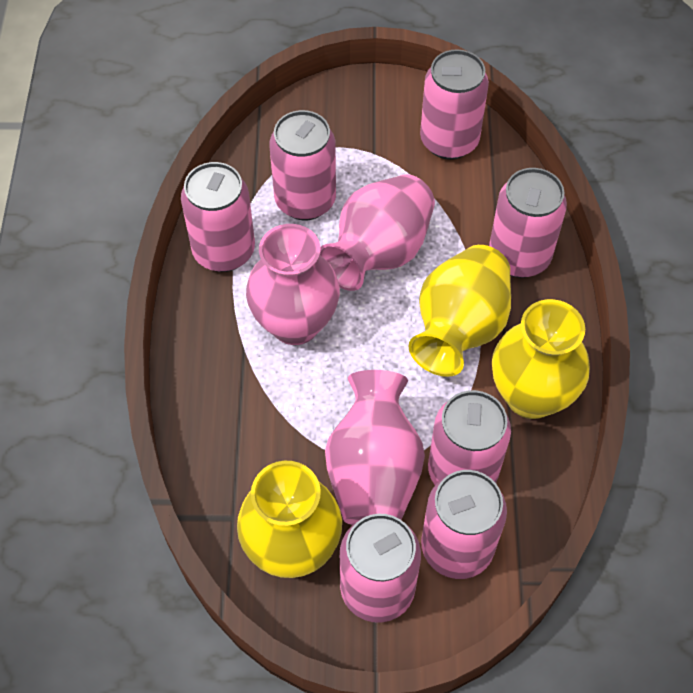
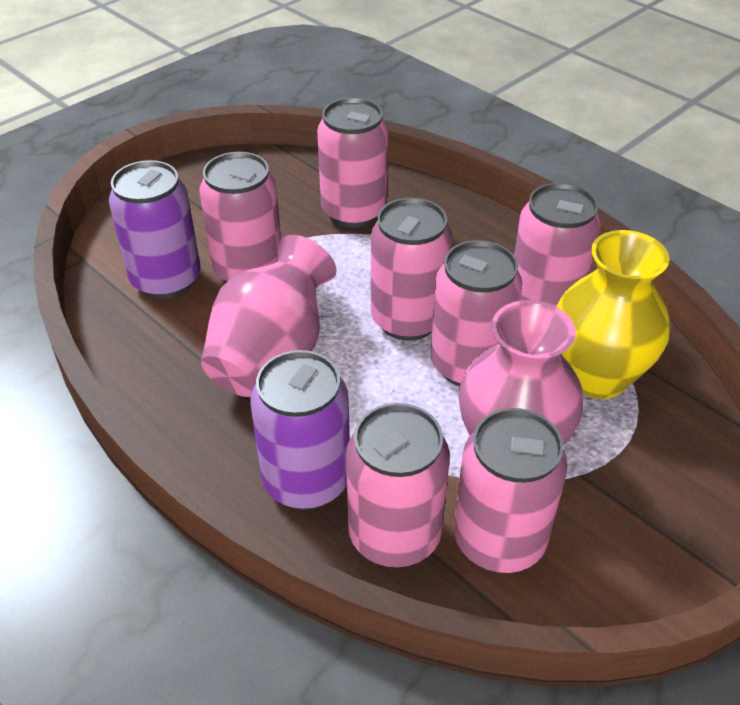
pink vase: 3 -> 2
purple can: 0 -> 2
yellow vase: 3 -> 1

